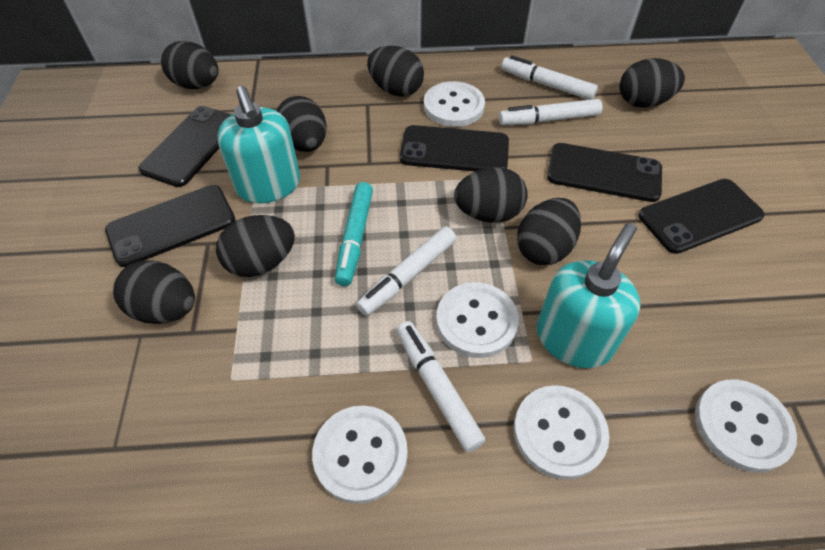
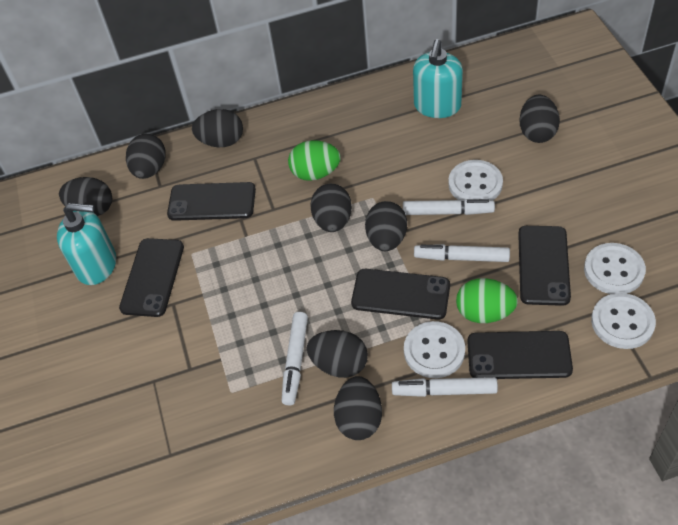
green egg: 0 -> 2
turquoise marker: 1 -> 0
white button: 5 -> 4

